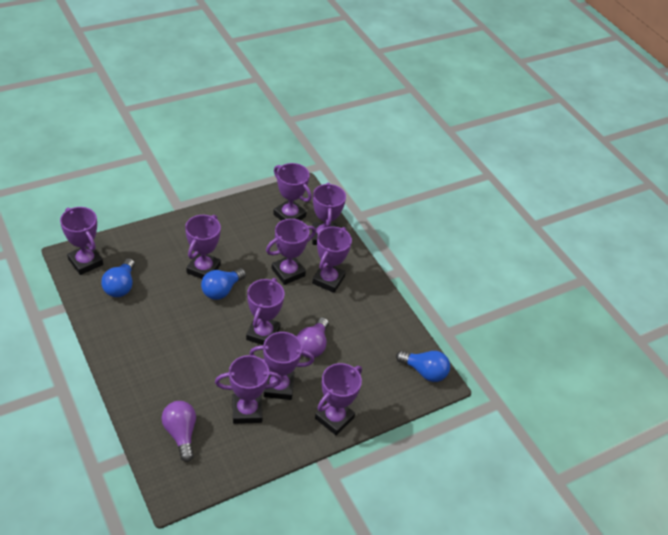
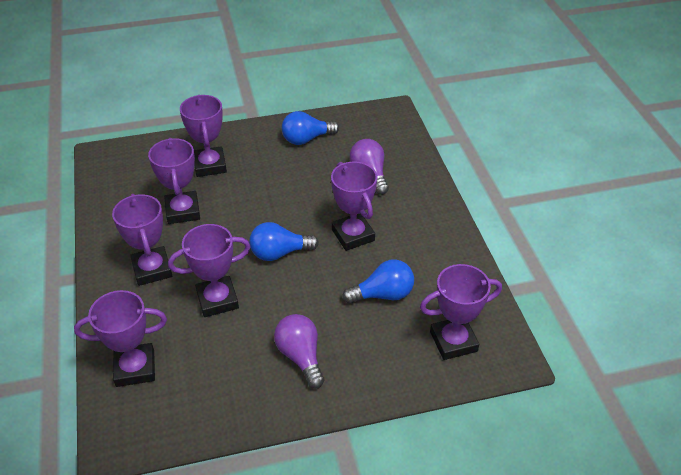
purple trophy: 10 -> 7

